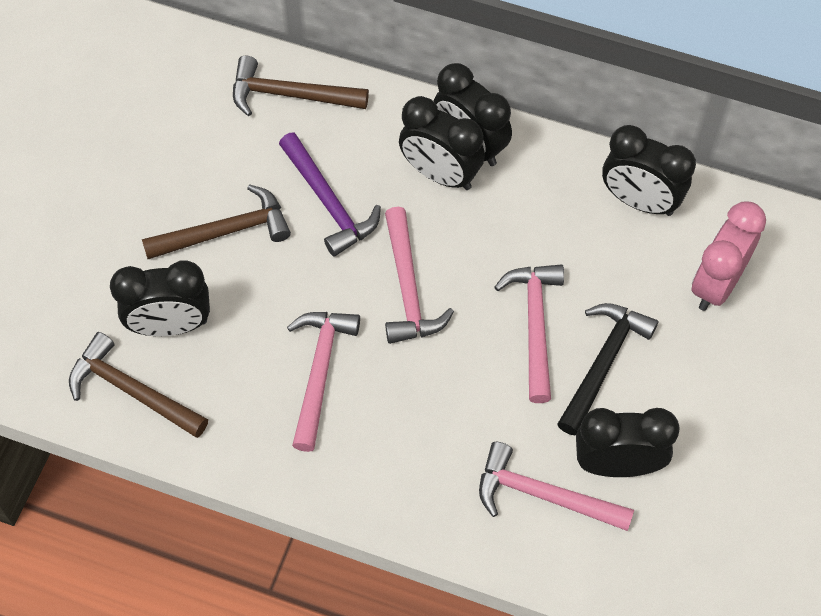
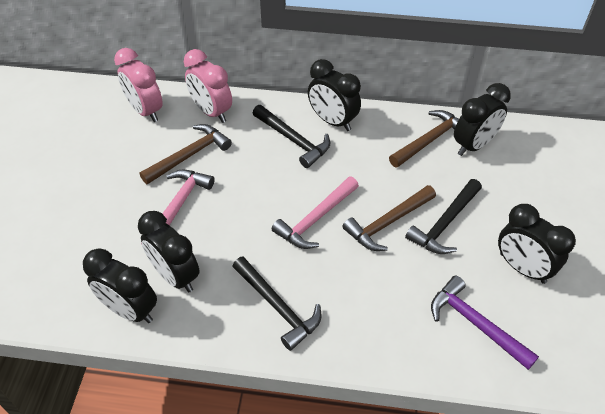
black hammer: 1 -> 3
pink clock: 1 -> 2
pink hammer: 4 -> 2

